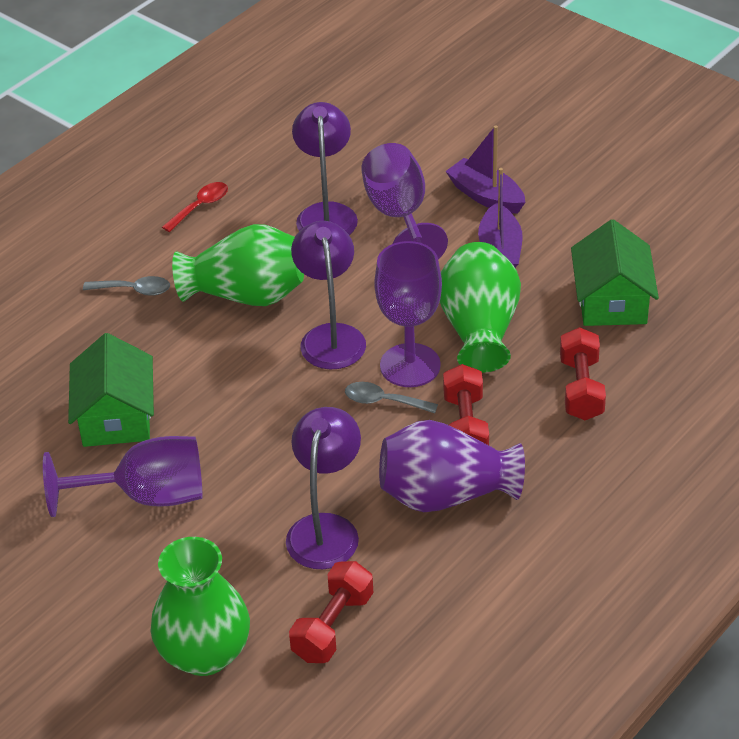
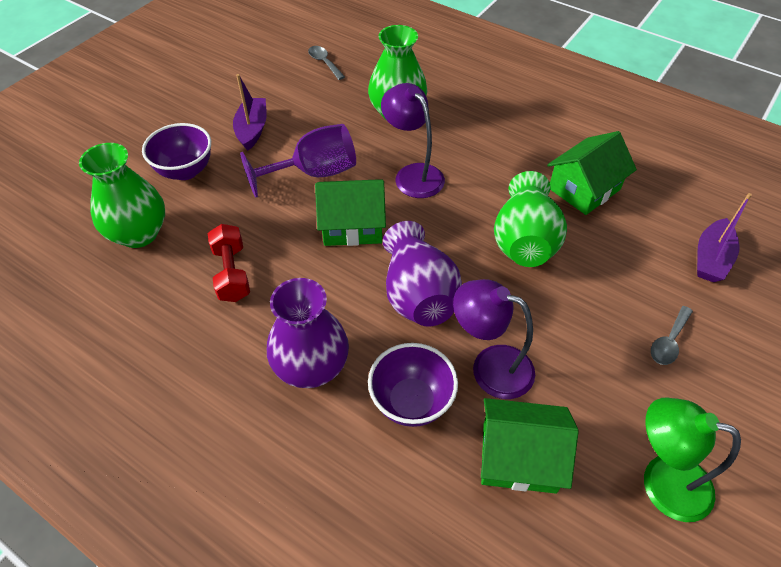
green house: 2 -> 3
green lamp: 0 -> 1
purple bowl: 0 -> 2
purple goblet: 3 -> 1
purple lamp: 3 -> 2
purple vase: 1 -> 2
red dumbbell: 3 -> 1
red spoon: 1 -> 0

